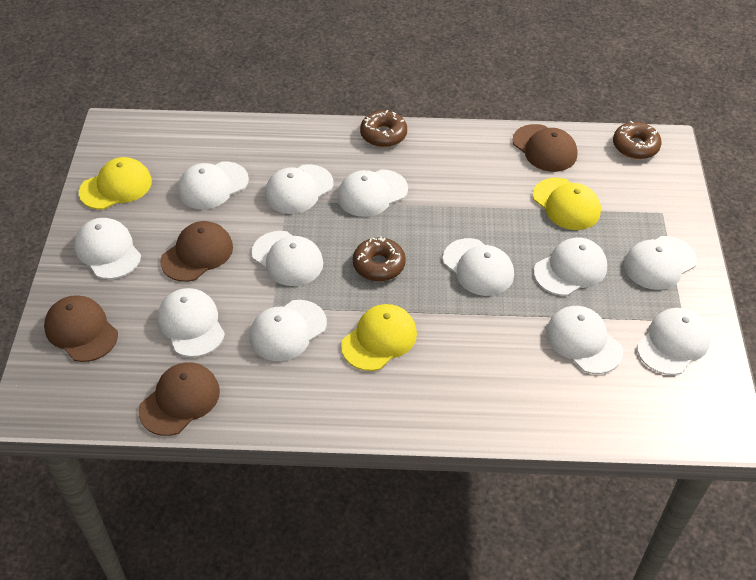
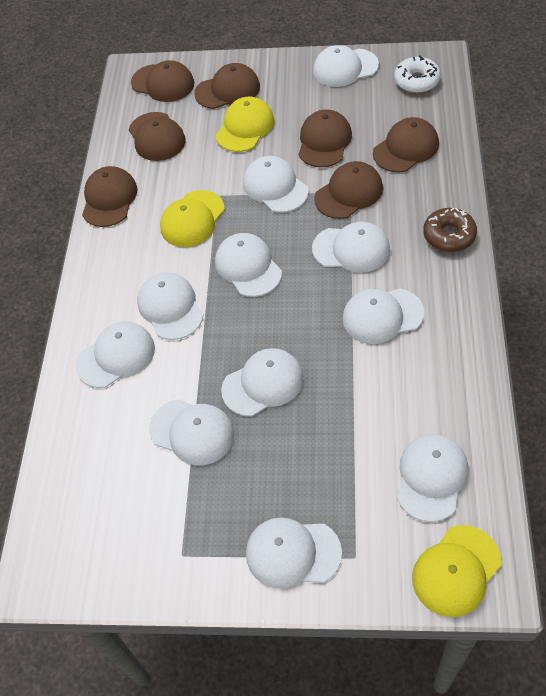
brown cap: 4 -> 7
brown donut: 3 -> 1
white cap: 12 -> 11
white donut: 0 -> 1

